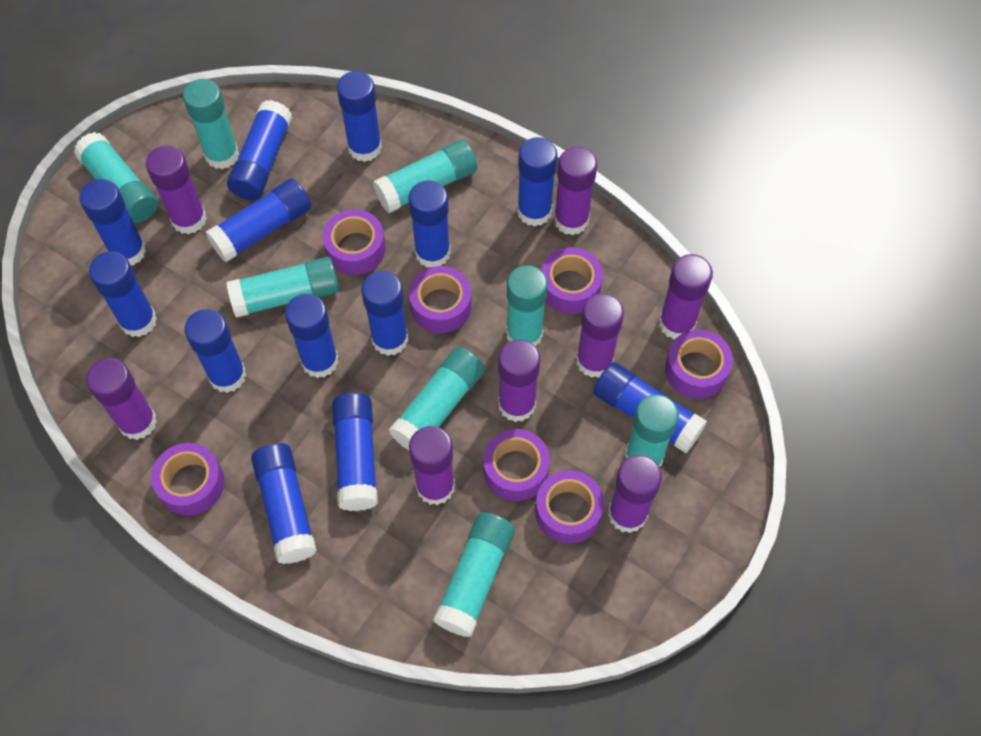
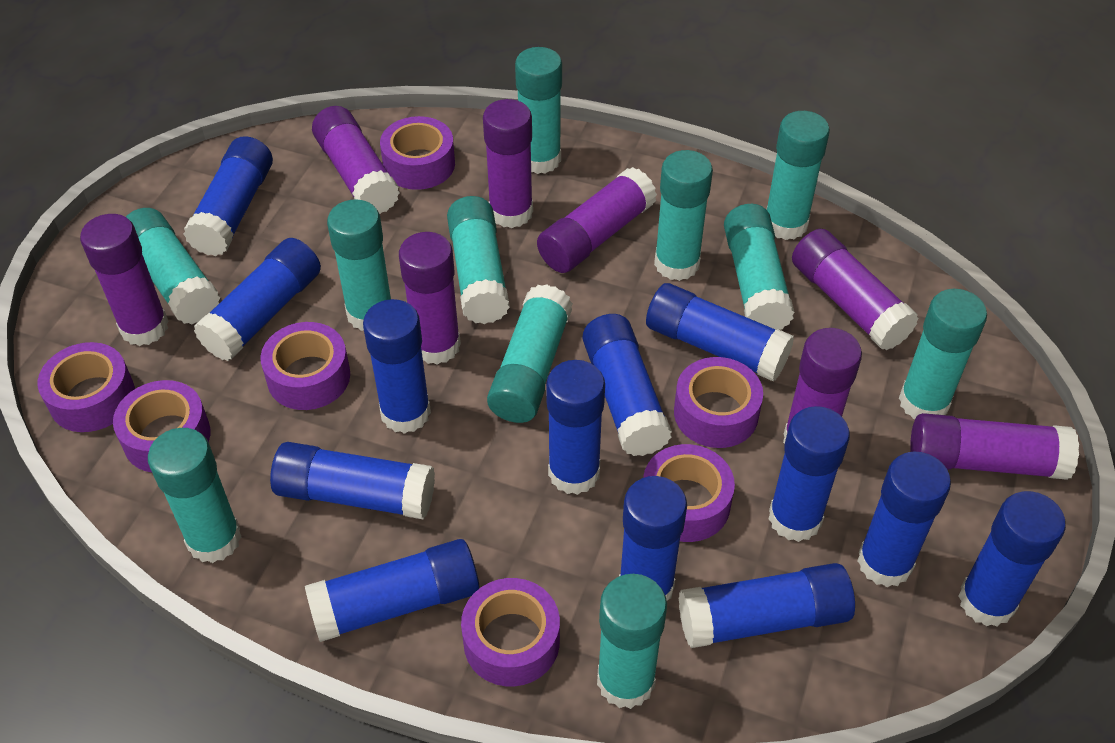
turquoise glue stick: 8 -> 11

